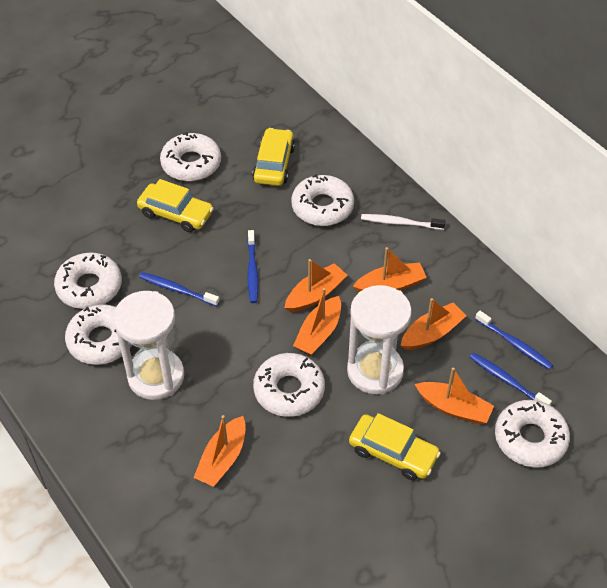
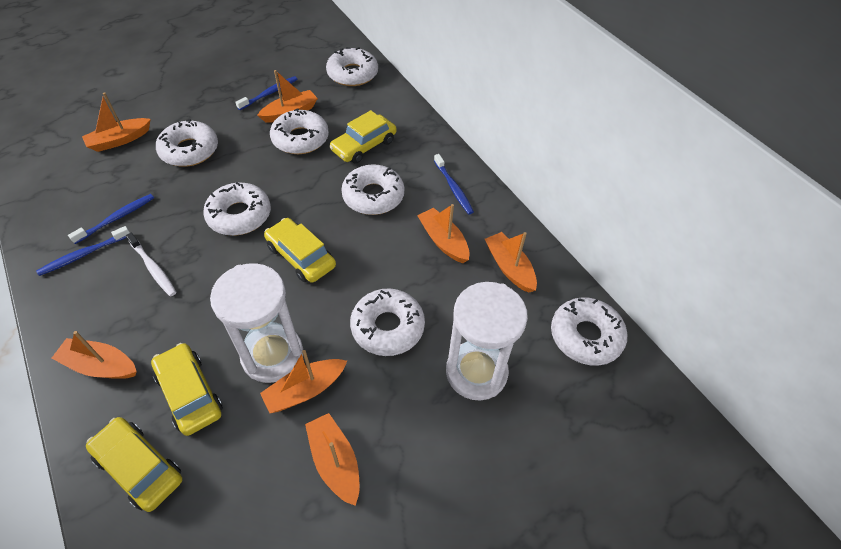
orange boat: 6 -> 7
white donut: 6 -> 7
yellow car: 3 -> 4

